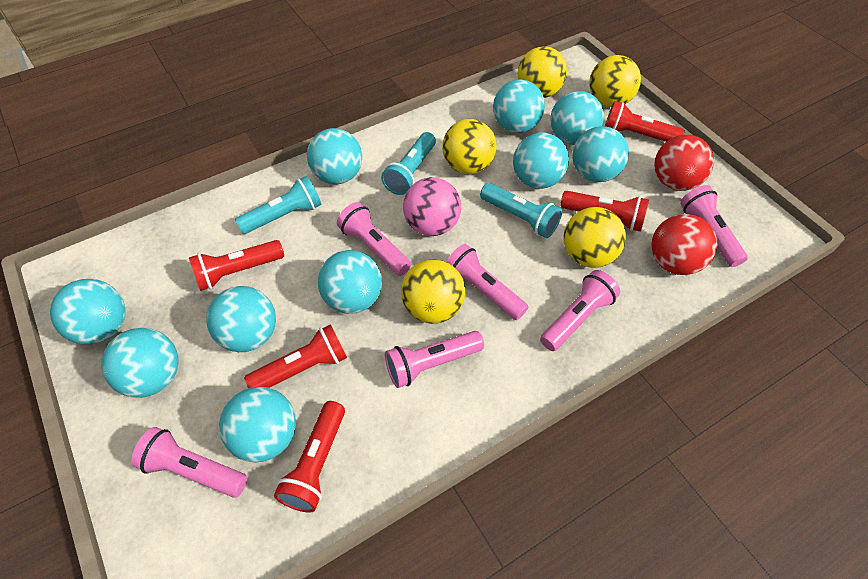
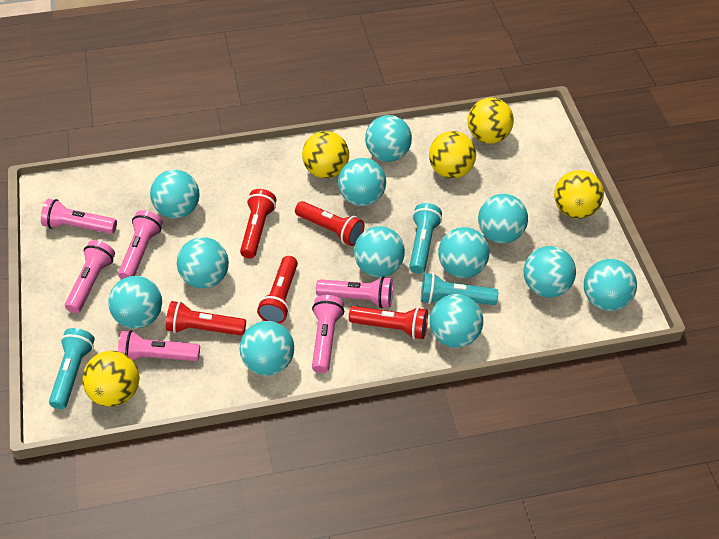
pink ball: 1 -> 0
red ball: 2 -> 0
turquoise ball: 10 -> 12

